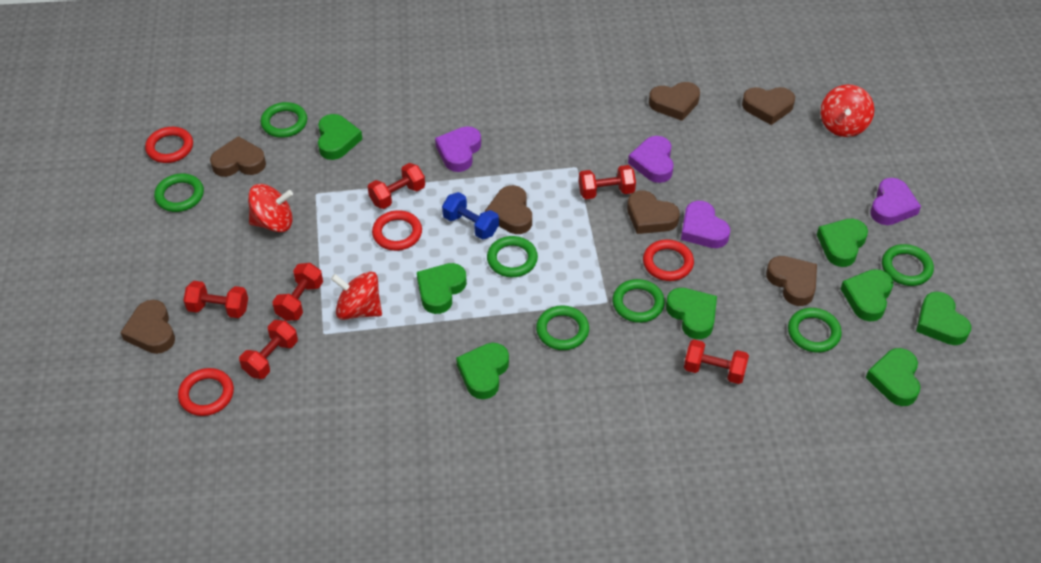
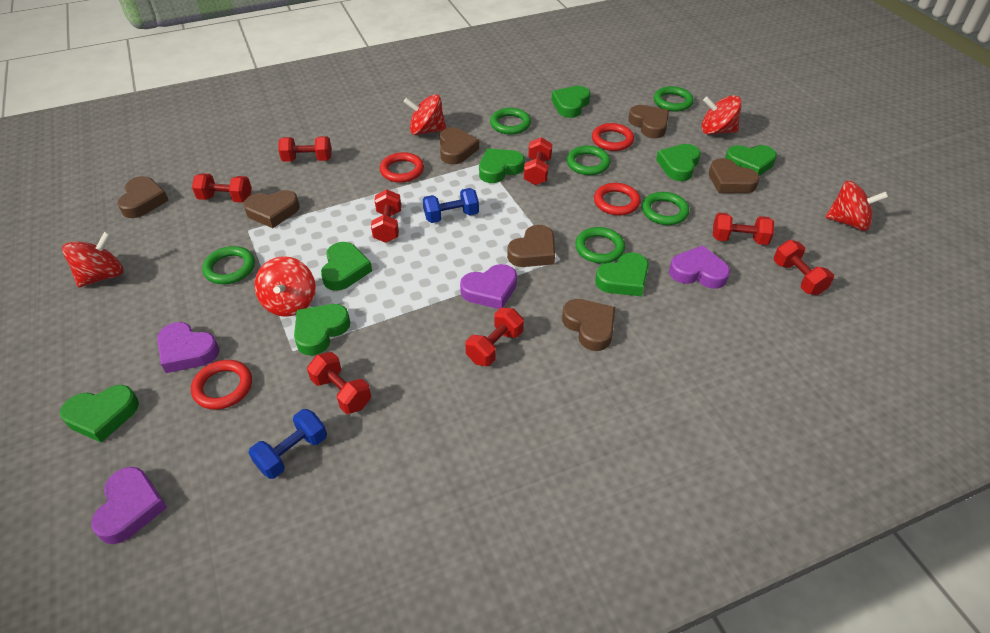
blue dumbbell: 1 -> 2
green ring: 7 -> 6
red dumbbell: 6 -> 8
red spinning top: 3 -> 5

